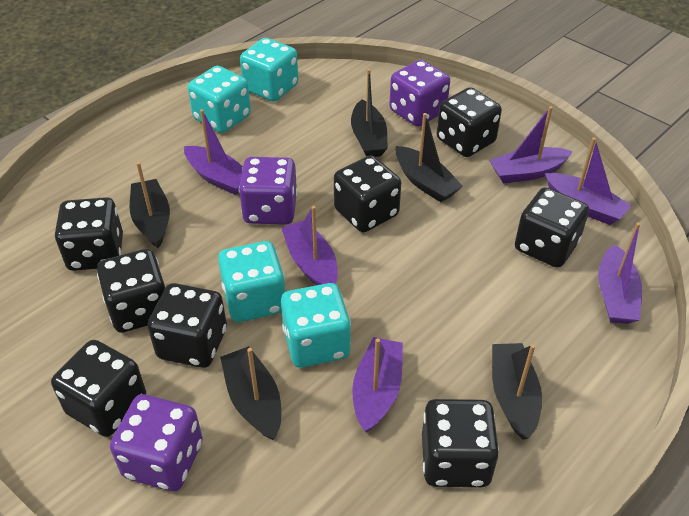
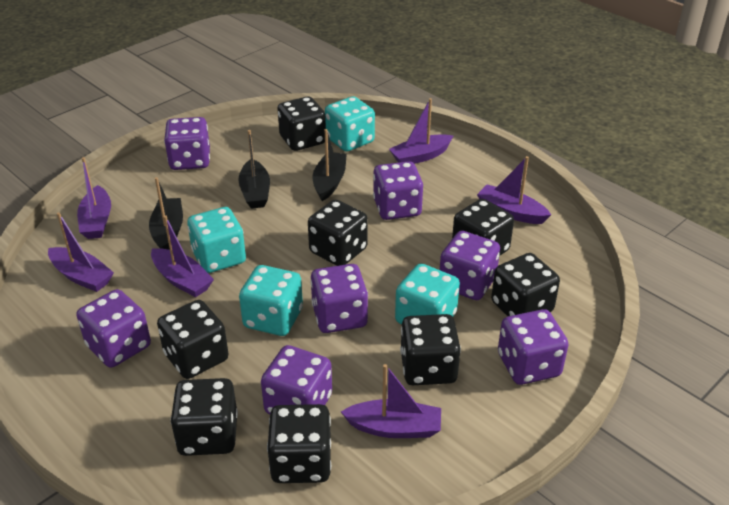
black boat: 5 -> 3
purple dice: 3 -> 7

